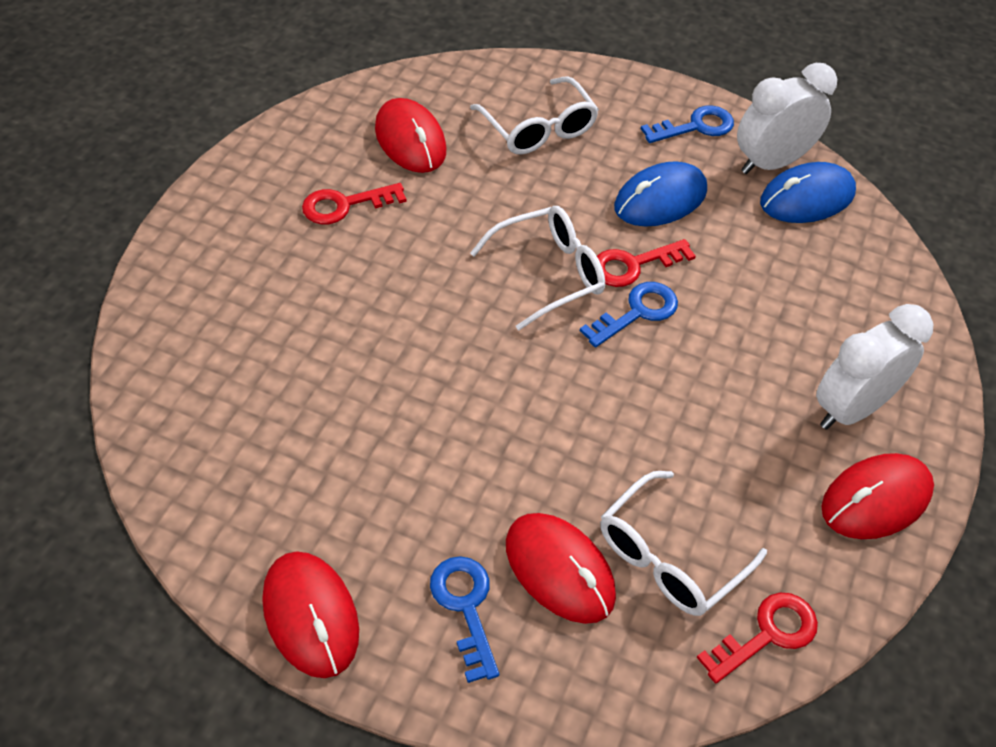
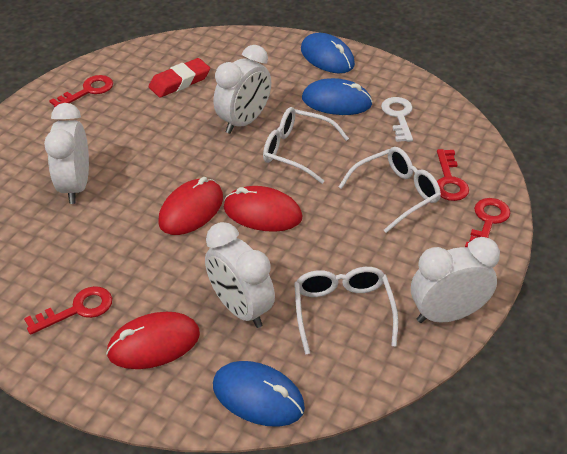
blue key: 3 -> 0
blue mouse: 2 -> 3
red eraser: 0 -> 1
red key: 3 -> 4
red mouse: 4 -> 3
white clock: 2 -> 4
white key: 0 -> 1

